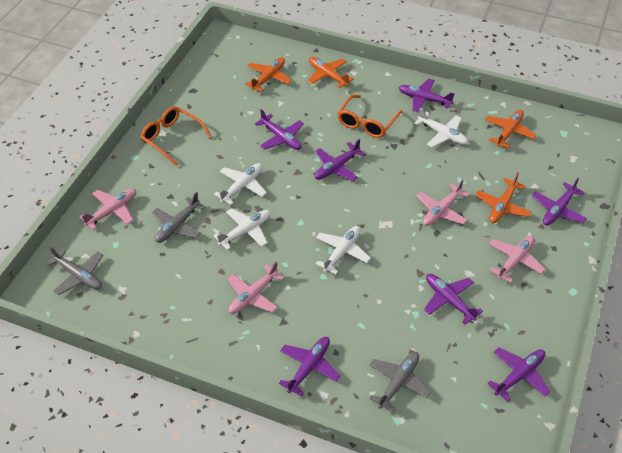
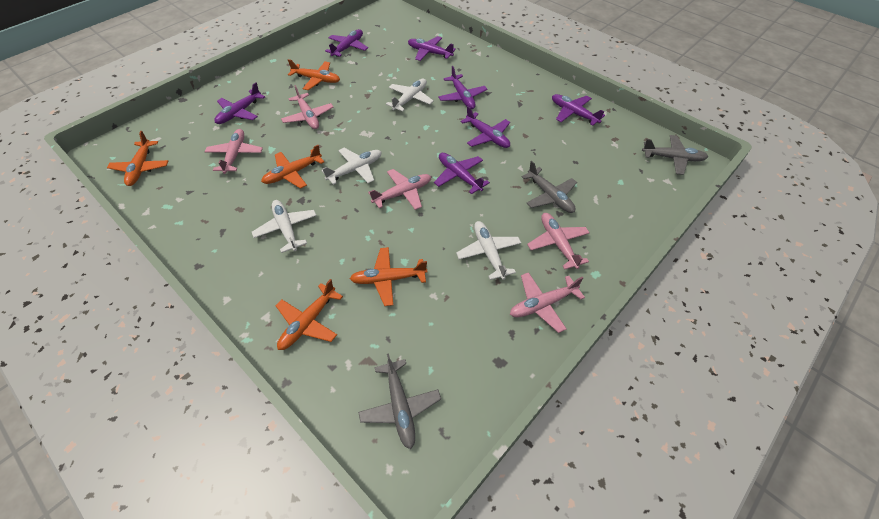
orange glasses: 2 -> 0
orange plane: 4 -> 5
pink plane: 4 -> 5

